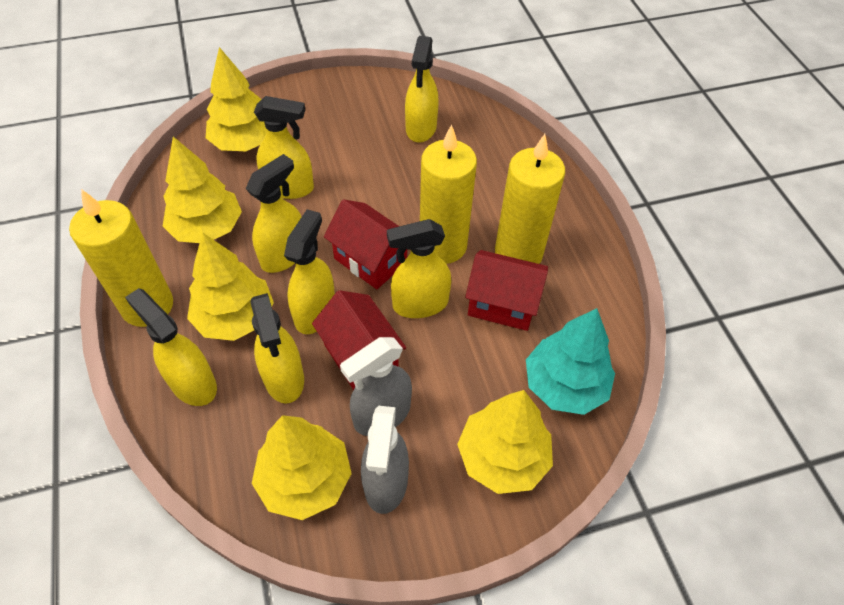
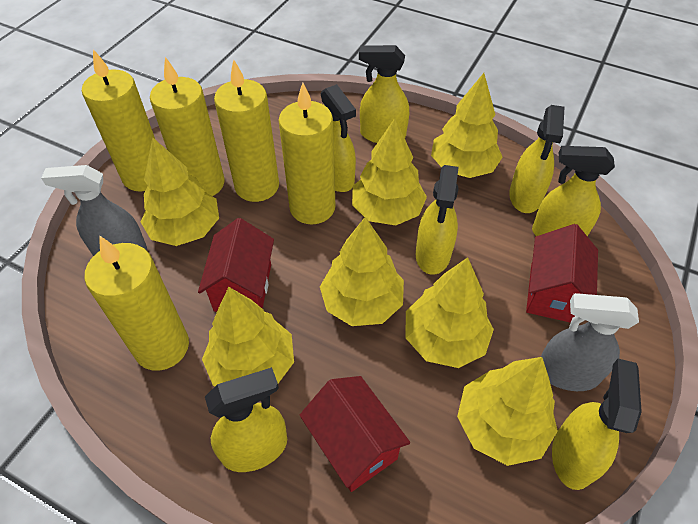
turquoise tree: 1 -> 0
yellow candle: 3 -> 5
yellow tree: 5 -> 7

